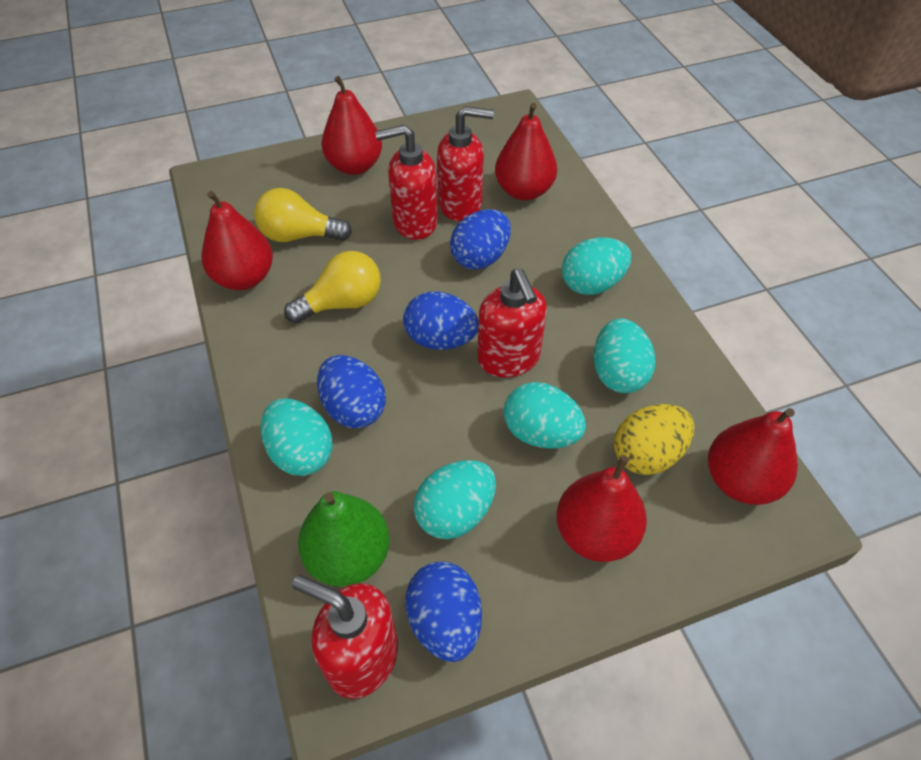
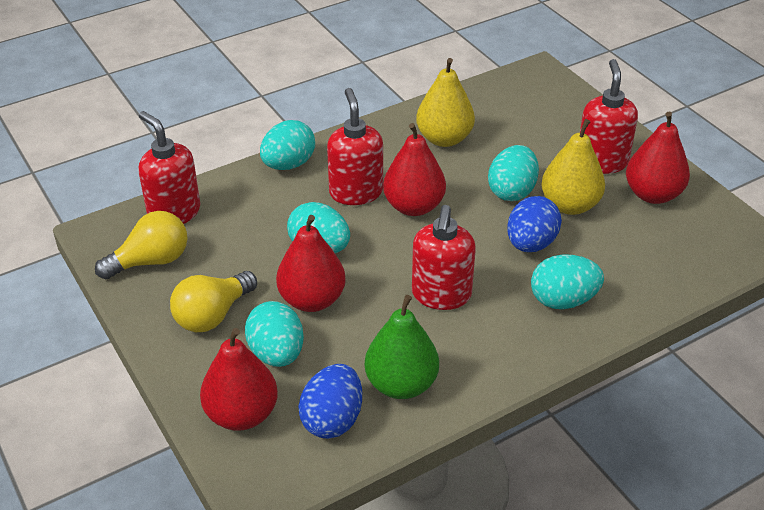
blue egg: 4 -> 2
red pear: 5 -> 4
yellow egg: 1 -> 0
yellow pear: 0 -> 2

